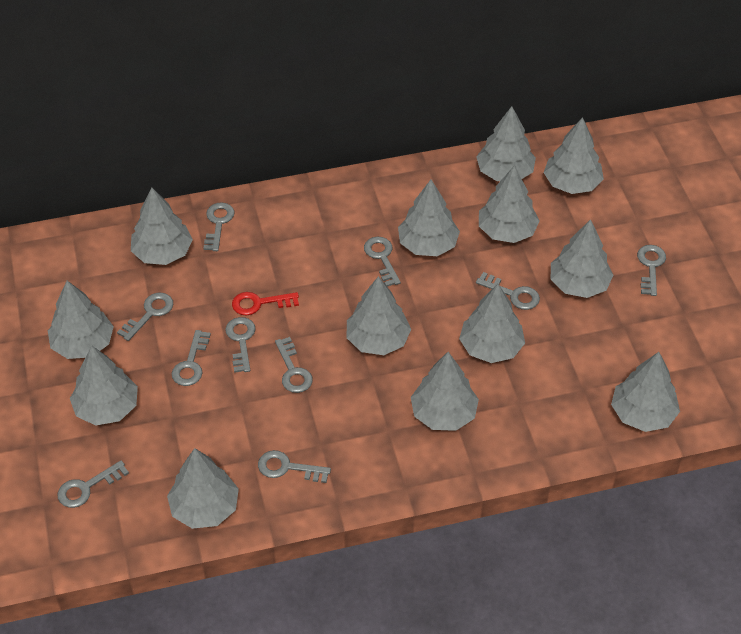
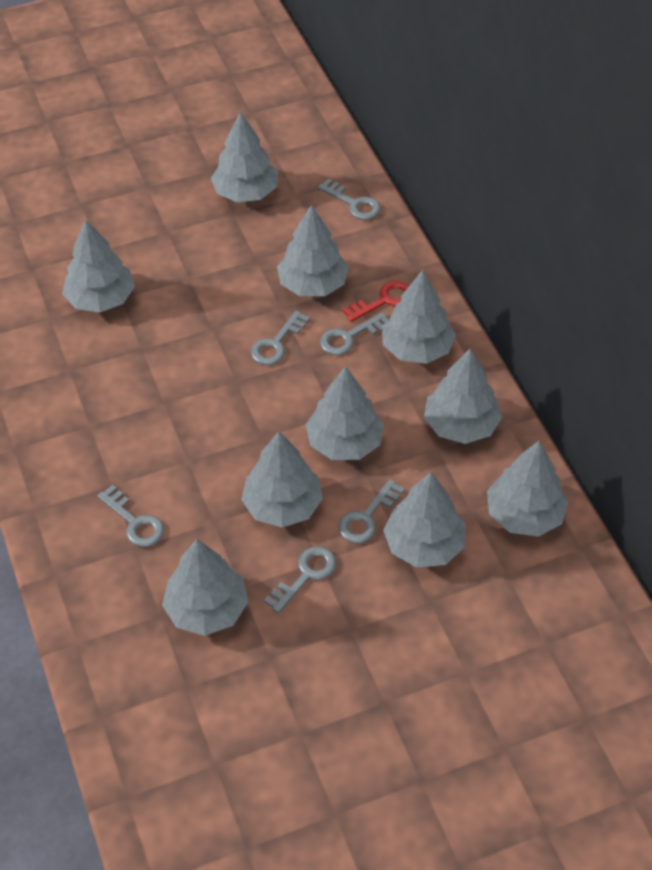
grey key: 10 -> 6
grey tree: 13 -> 10

